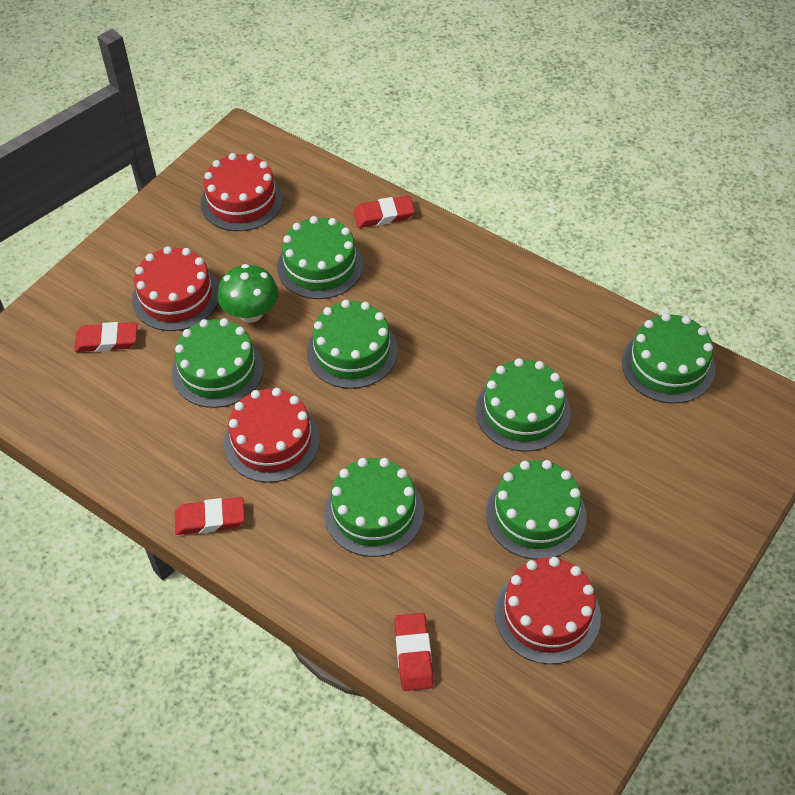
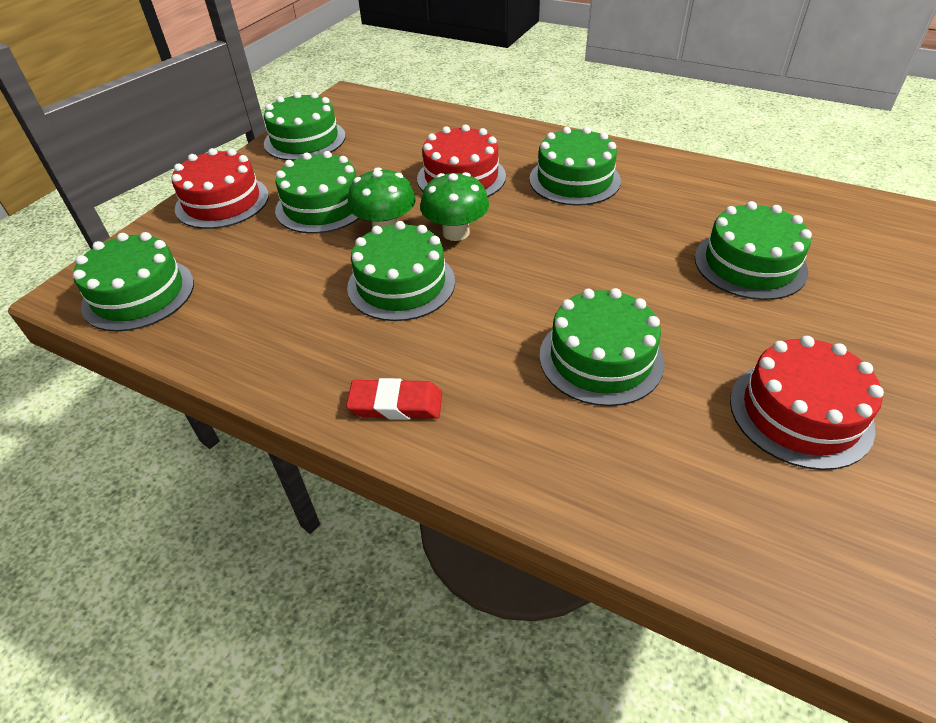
green mushroom: 1 -> 2
red cake: 4 -> 3
red eraser: 4 -> 1

